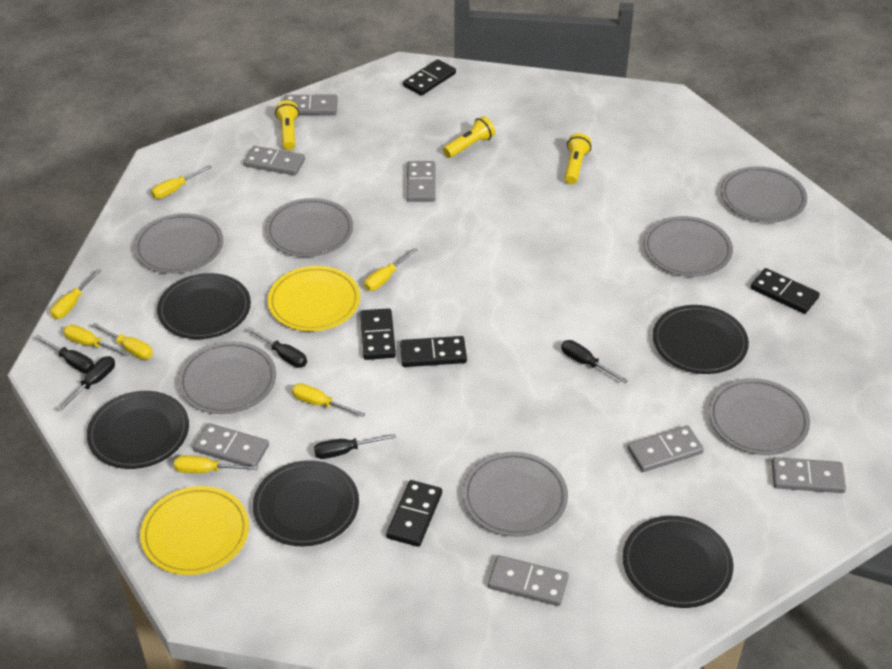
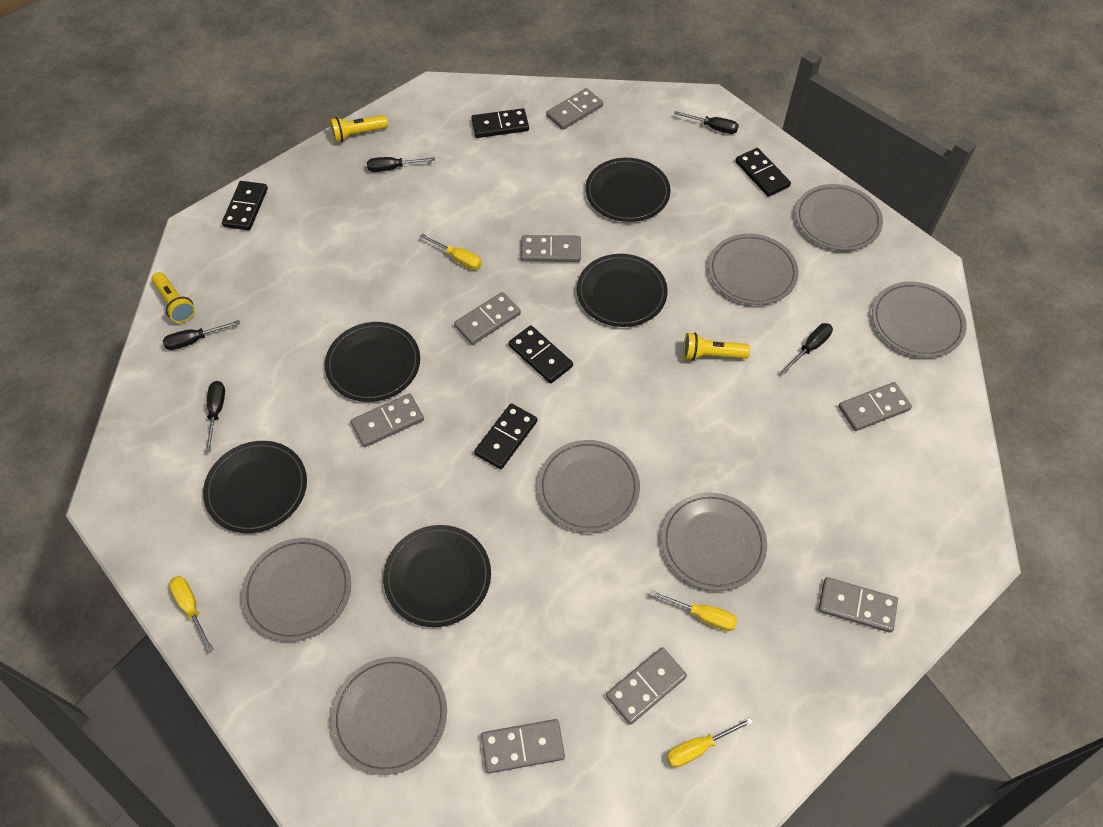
grey domino: 7 -> 8
yellow plate: 2 -> 0
yellow screwdriver: 7 -> 4

